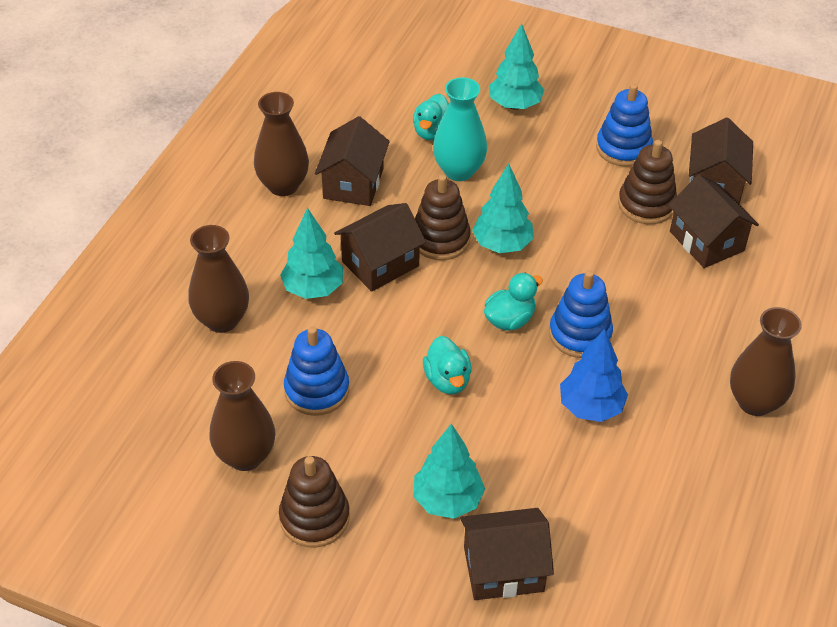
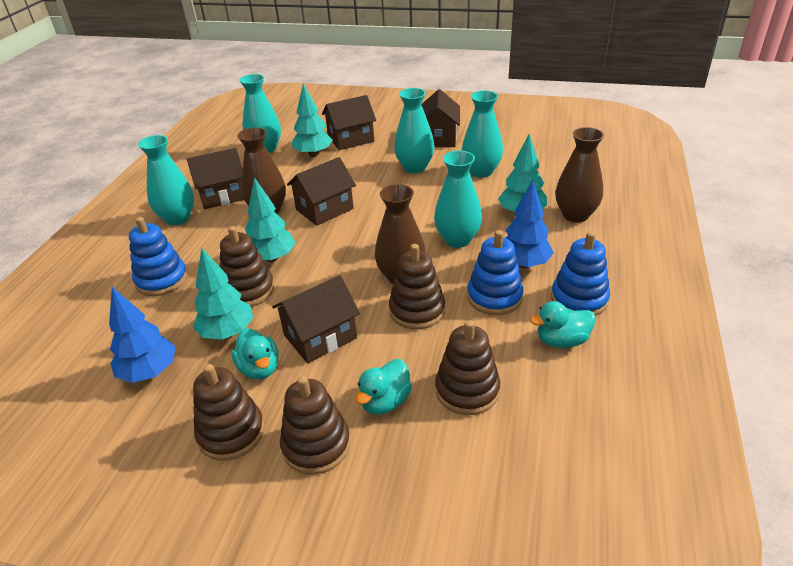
blue tree: 1 -> 2
brown stacking toy: 3 -> 5
brown vase: 4 -> 3
turquoise vase: 1 -> 5

